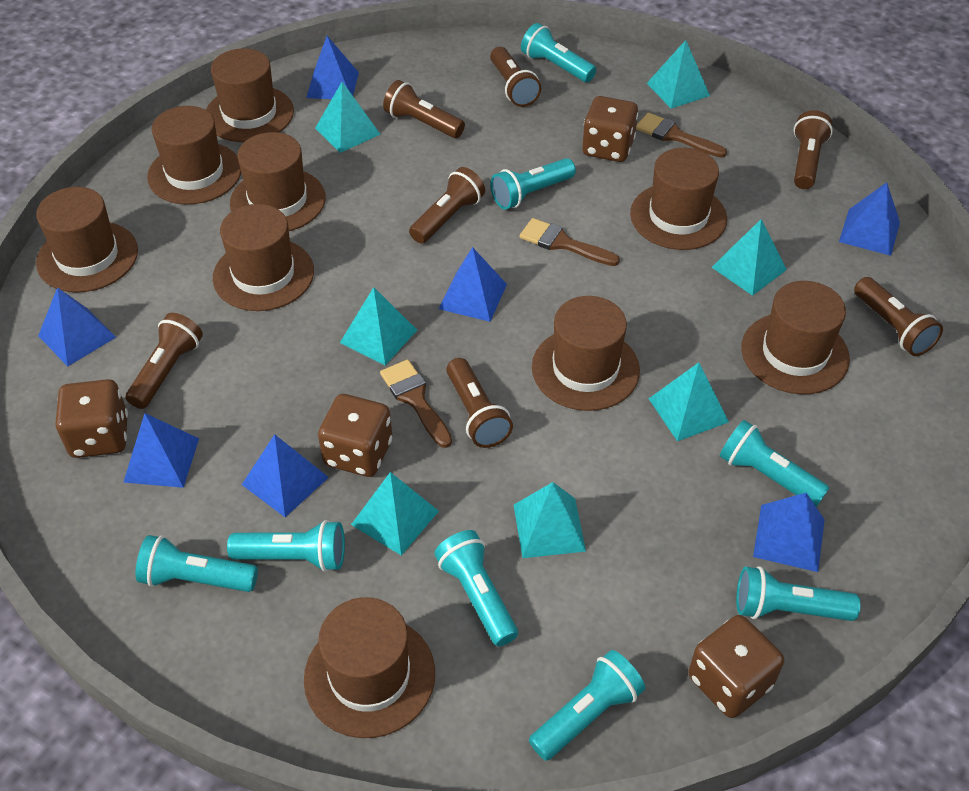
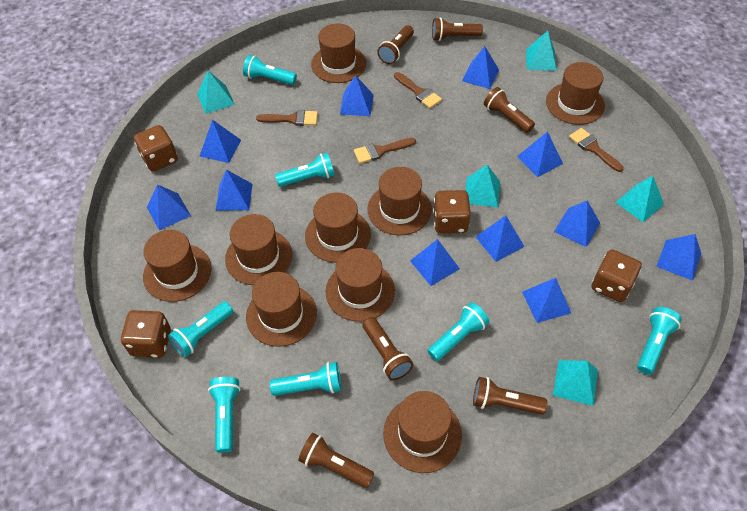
blue pyramid: 7 -> 11
brown brush: 3 -> 4
brown flashlight: 7 -> 6
turquoise flashlight: 8 -> 7
turquoise pyramid: 7 -> 5

